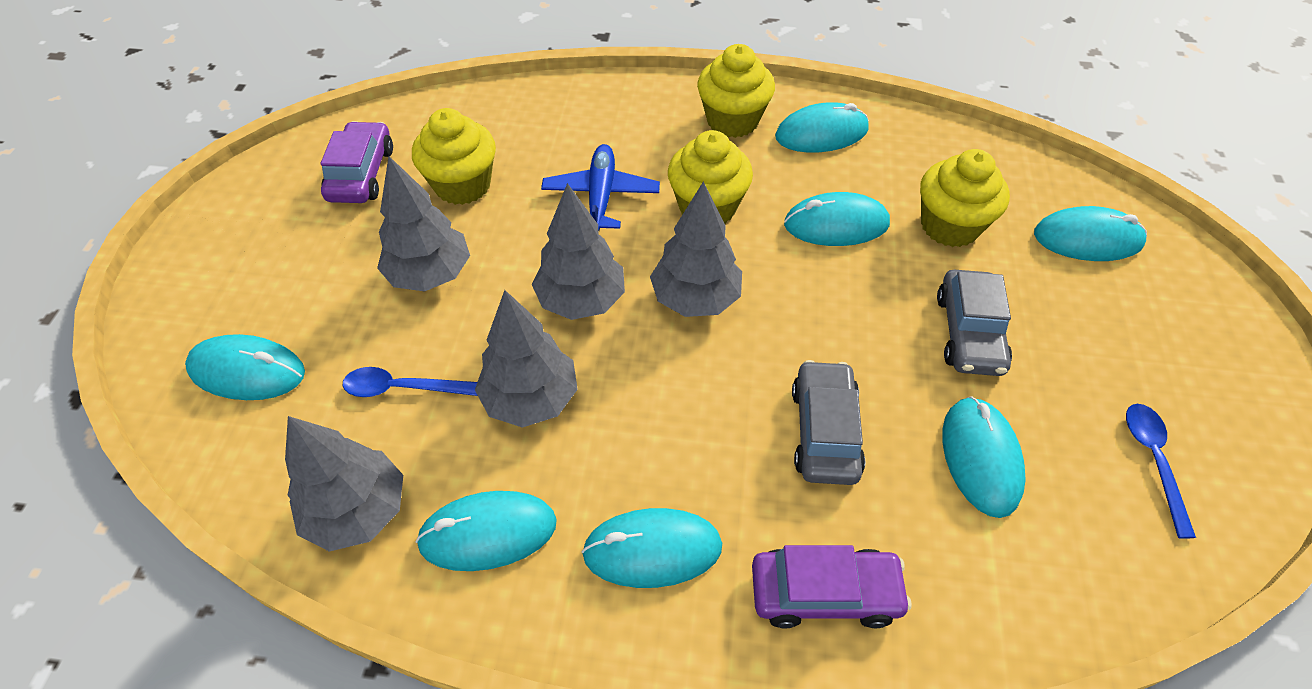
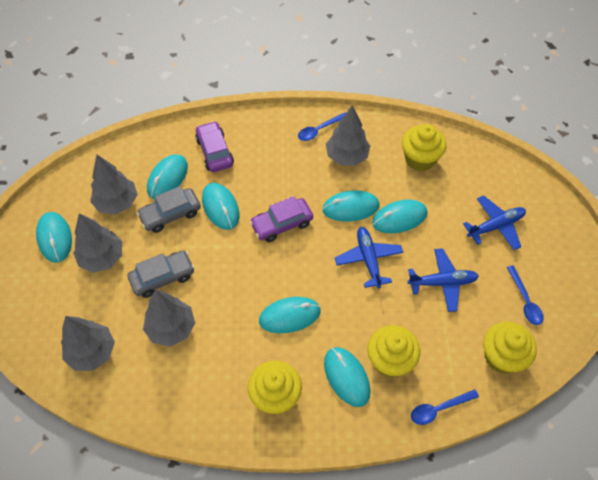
blue plane: 1 -> 3
blue spoon: 2 -> 3

